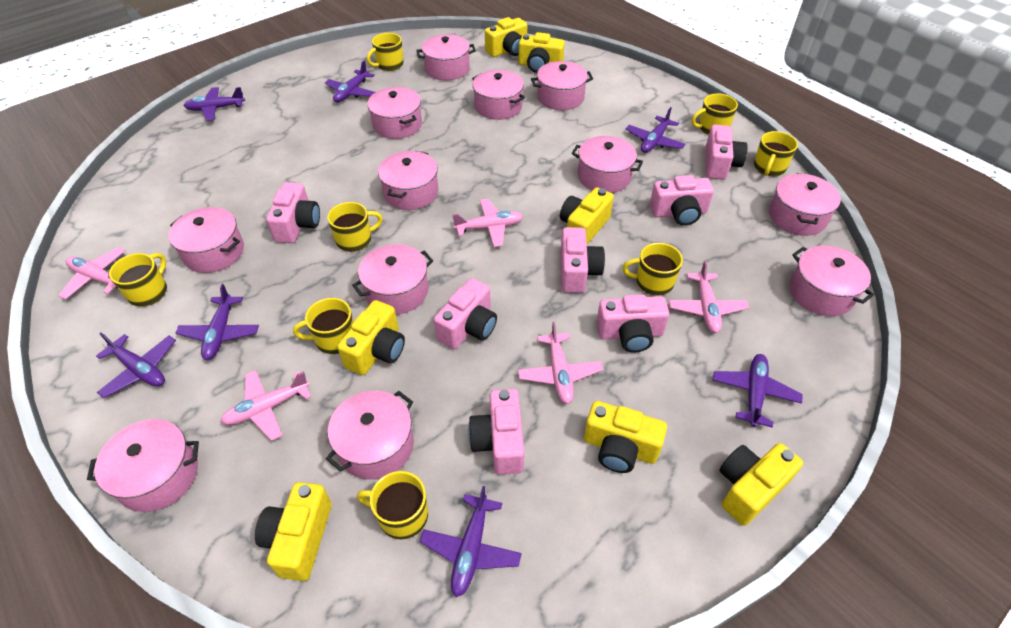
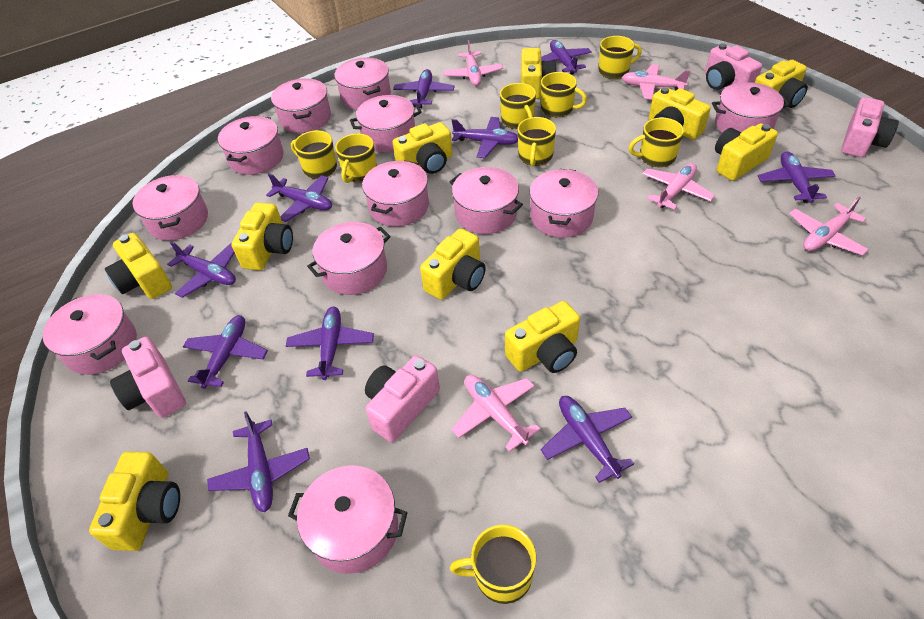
pink camera: 7 -> 4
purple plane: 7 -> 10
yellow camera: 7 -> 10

